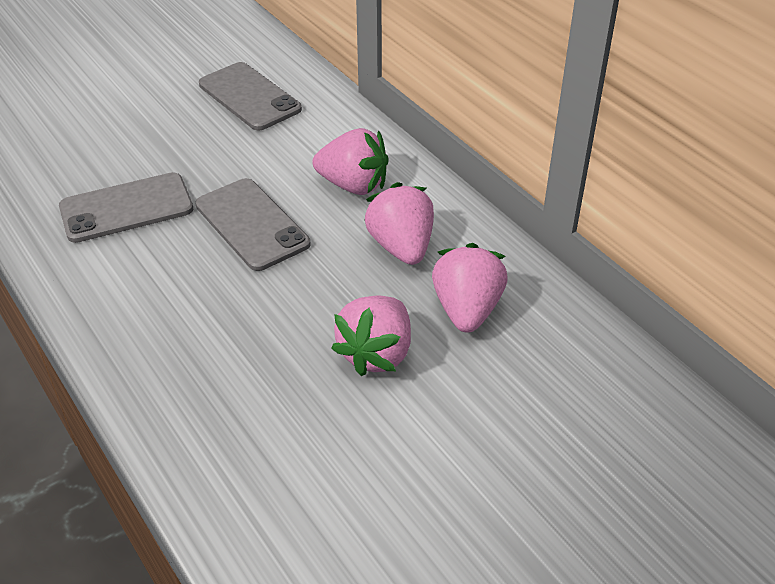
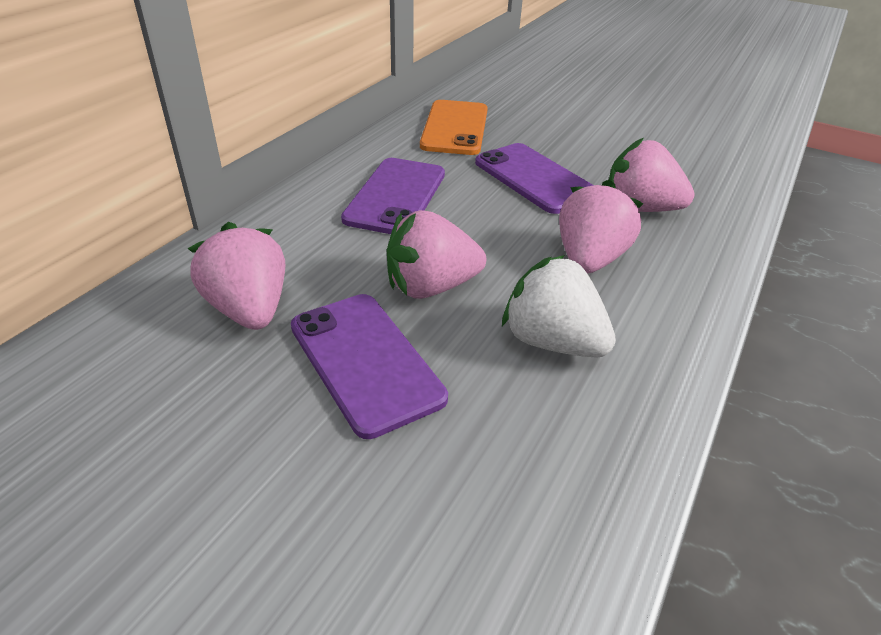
grey phone: 3 -> 0
orange phone: 0 -> 1
purple phone: 0 -> 3
white strawberry: 0 -> 1

